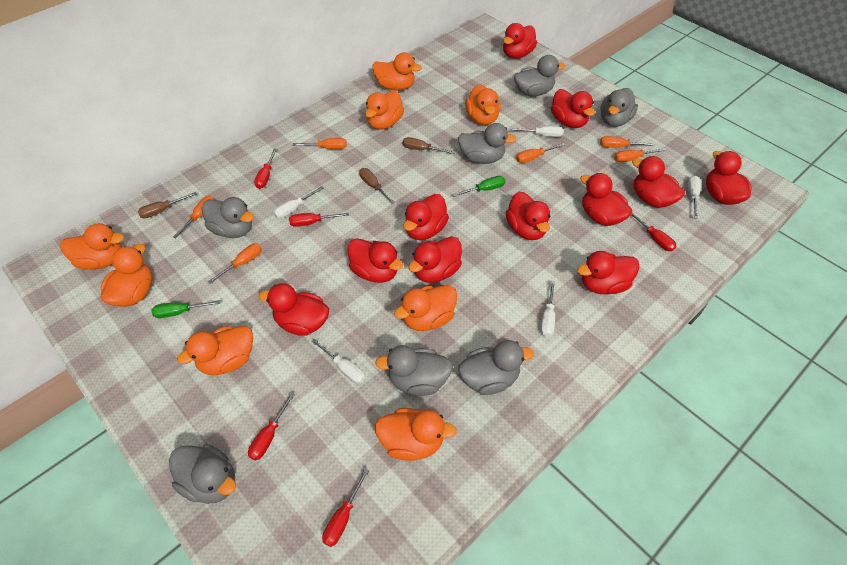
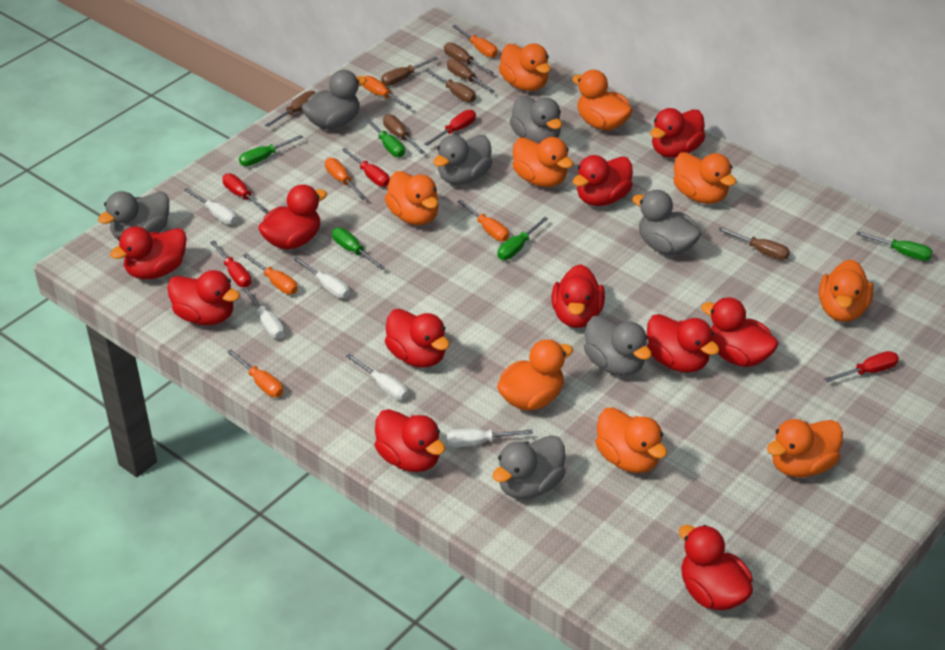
brown screwdriver: 3 -> 7
green screwdriver: 2 -> 5
orange duck: 8 -> 9

